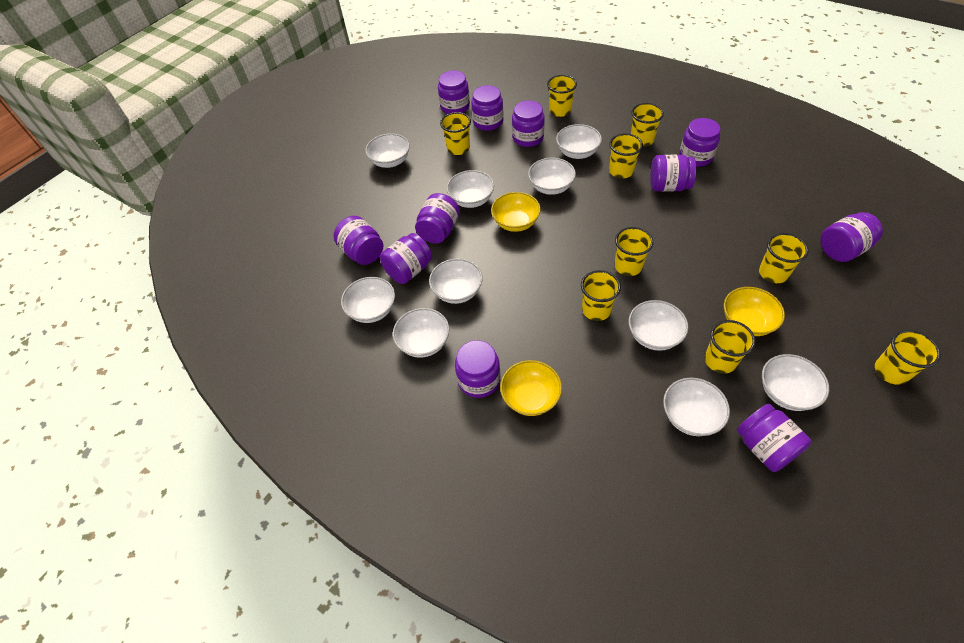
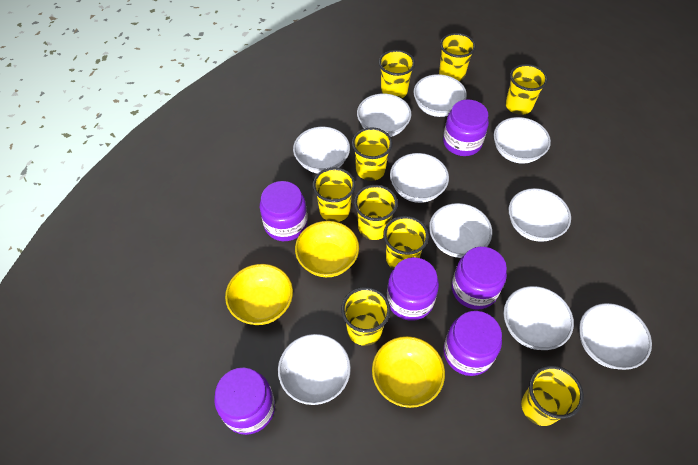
purple jar: 11 -> 6

